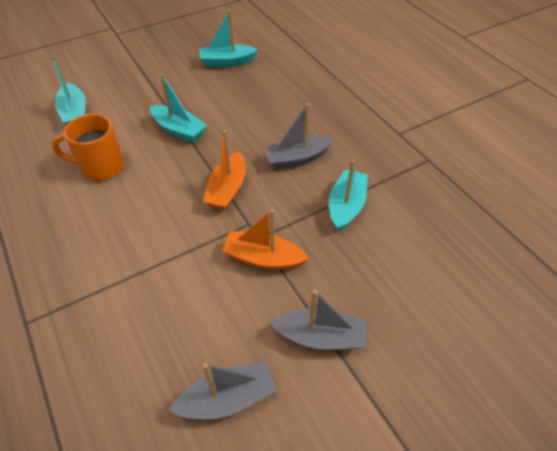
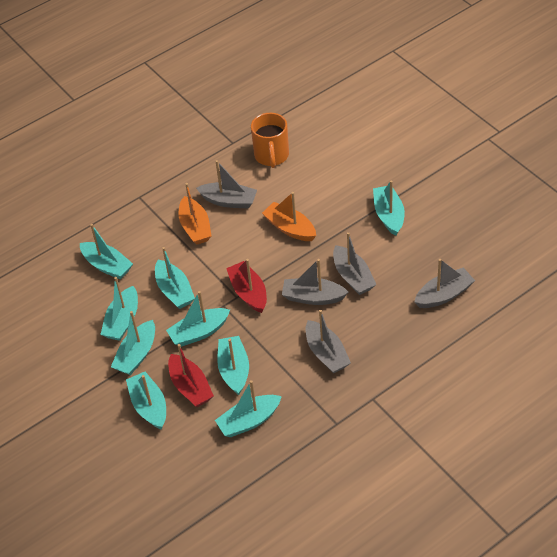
grey boat: 3 -> 5
red boat: 0 -> 2
turquoise boat: 4 -> 9

